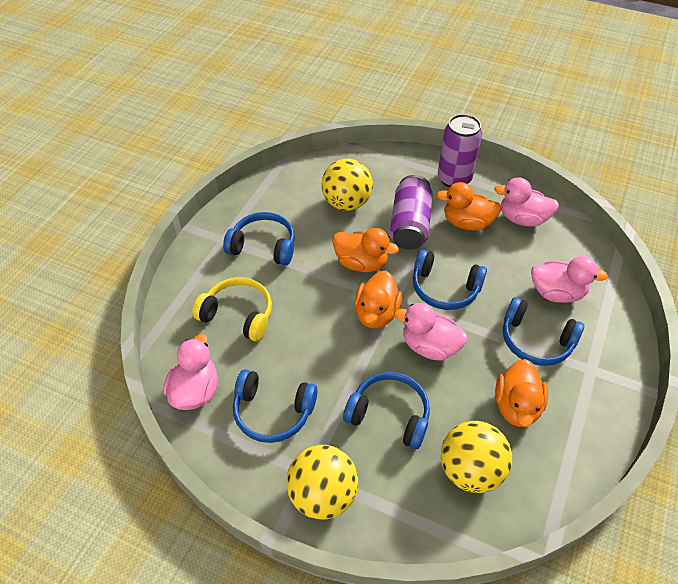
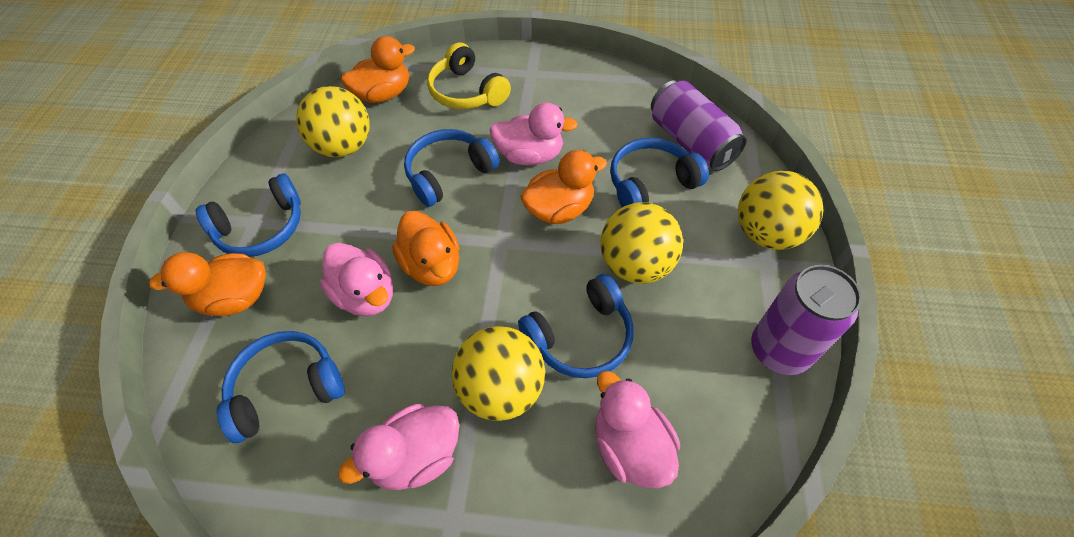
yellow ball: 3 -> 4

